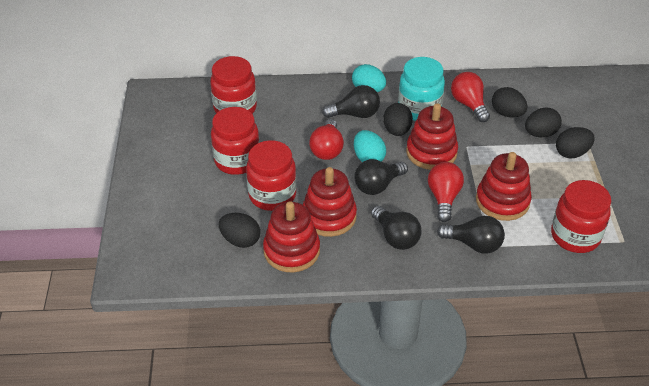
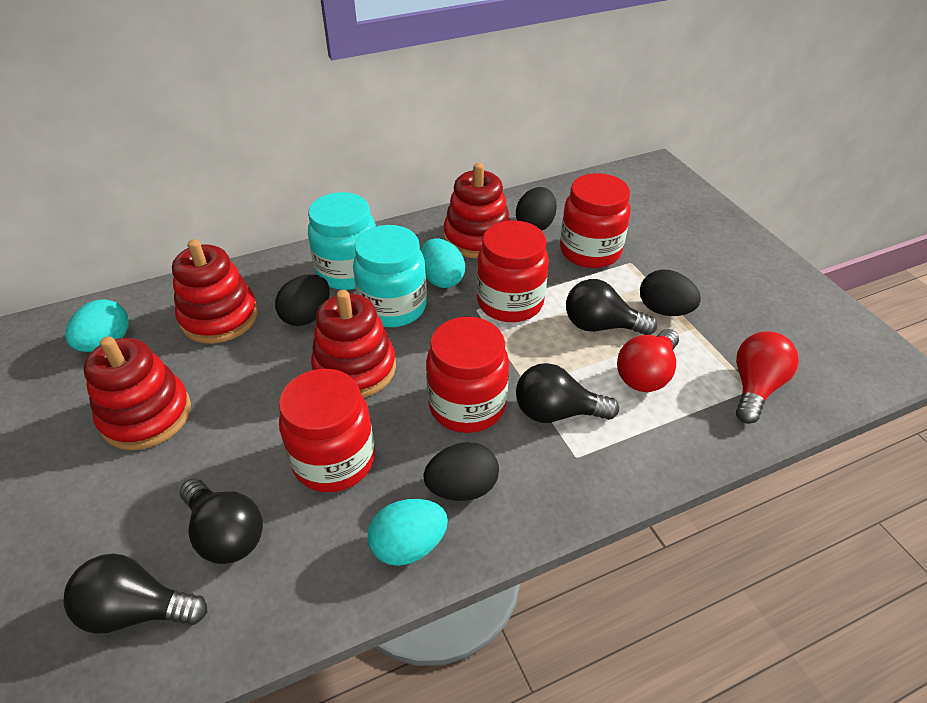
black egg: 5 -> 4
red light bulb: 3 -> 2
turquoise egg: 2 -> 3
turquoise jar: 1 -> 2

